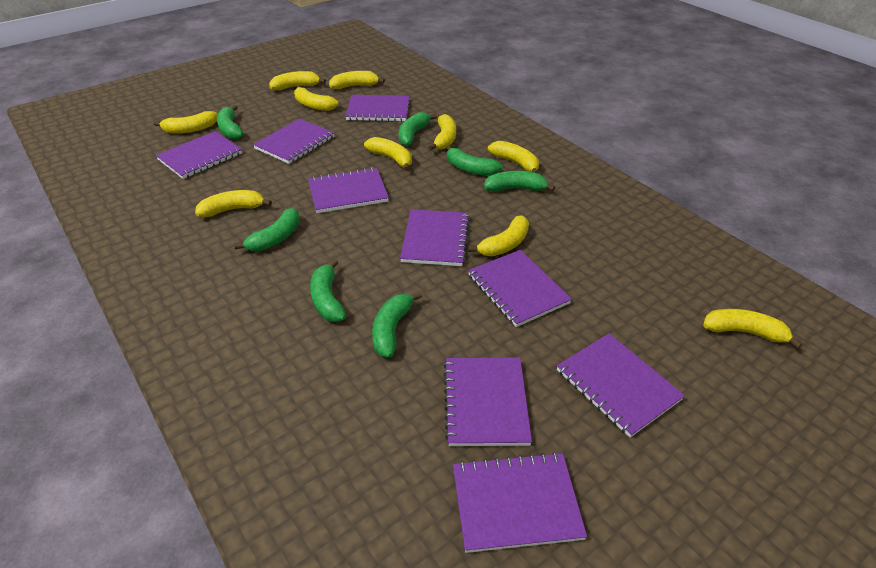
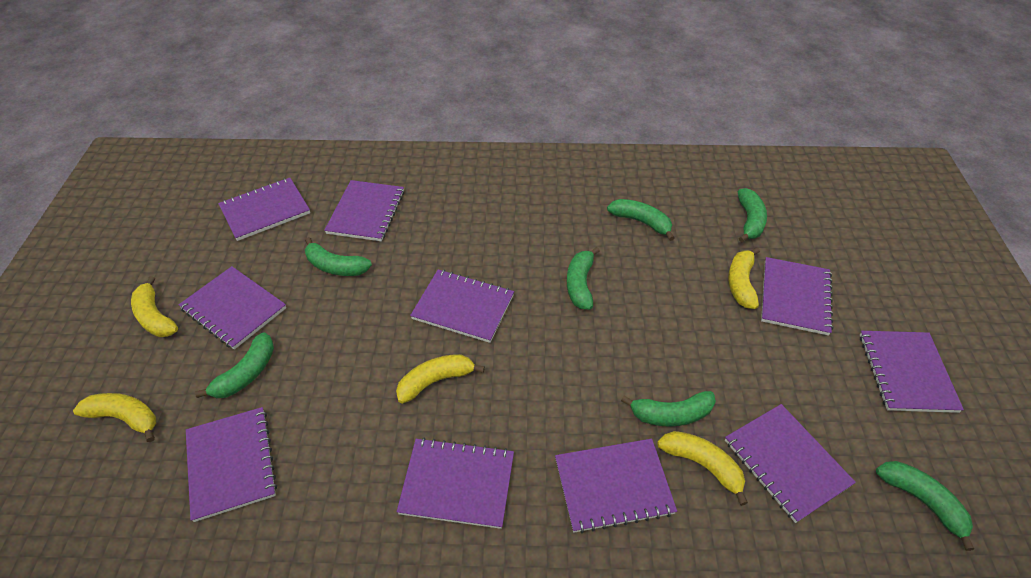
purple notebook: 9 -> 10
yellow banana: 10 -> 5

